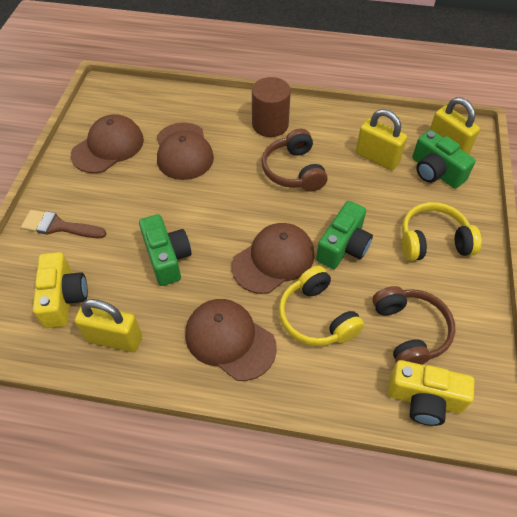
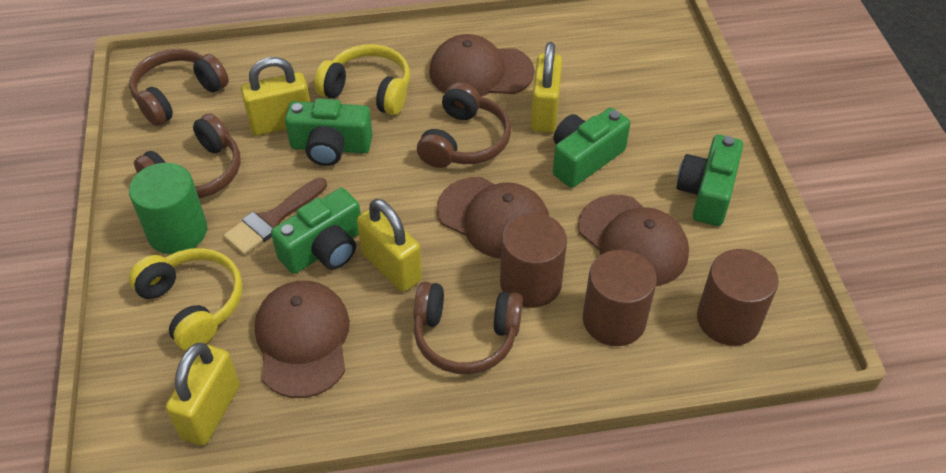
brown cylinder: 1 -> 3
brown headphones: 2 -> 4
green camera: 3 -> 4
green cylinder: 0 -> 1
yellow camera: 2 -> 0
yellow padlock: 3 -> 4

